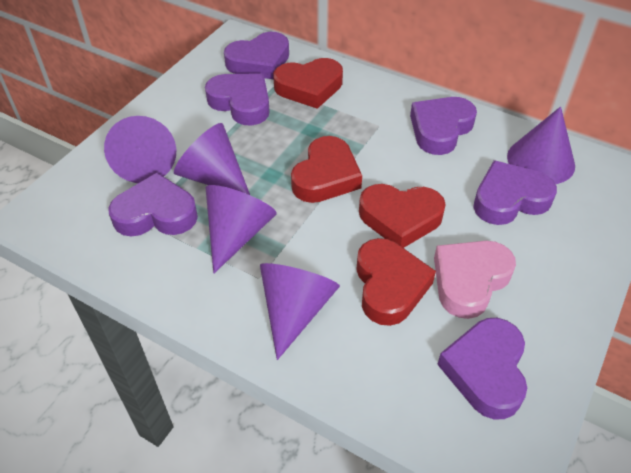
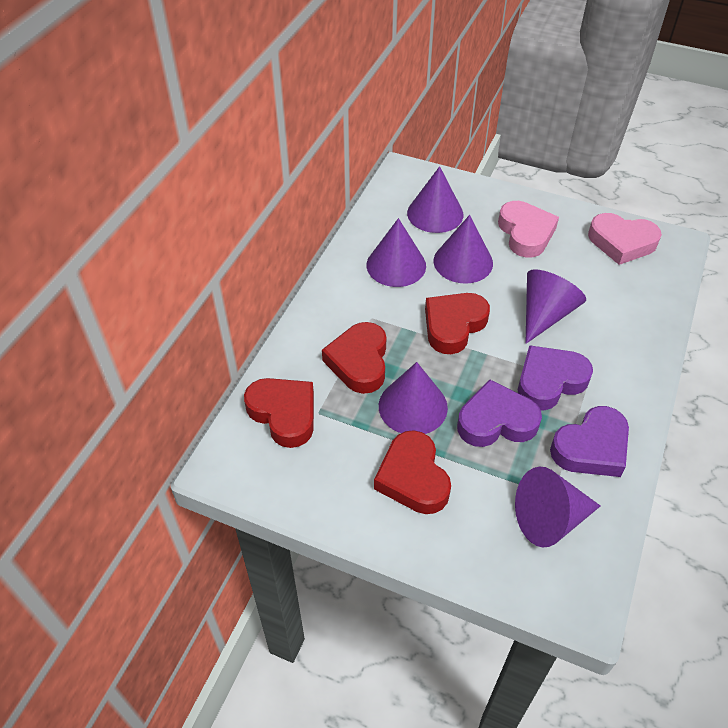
pink heart: 1 -> 2
purple cone: 5 -> 6
purple heart: 6 -> 3

